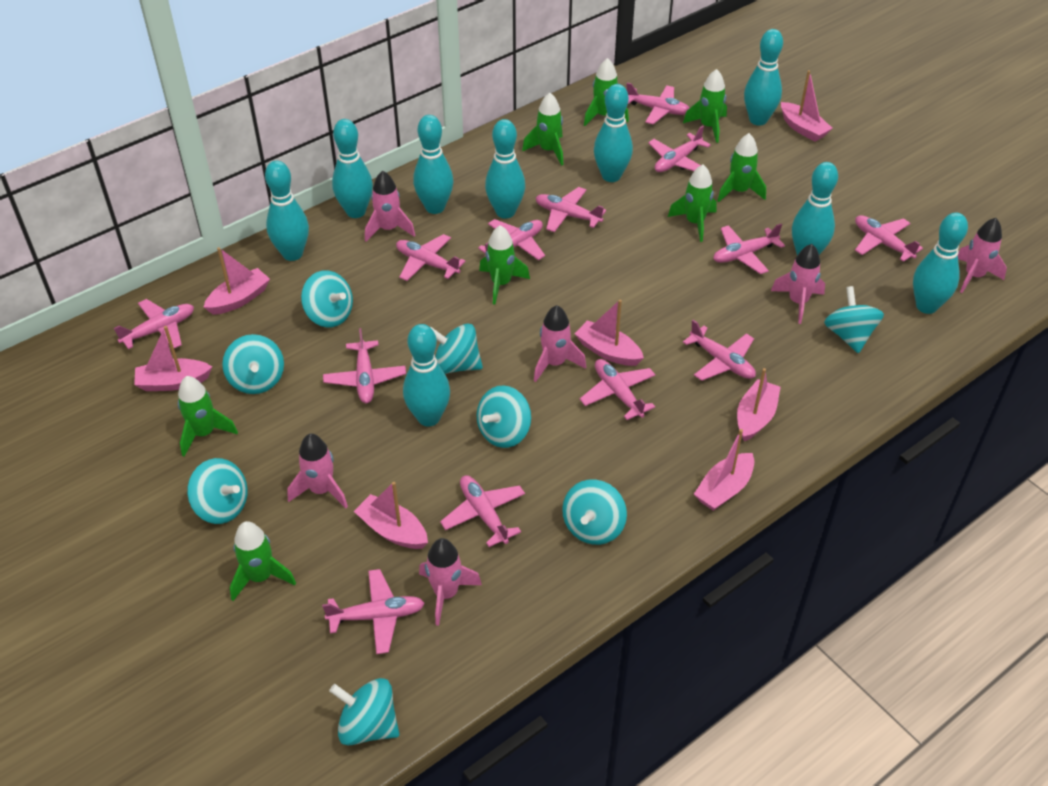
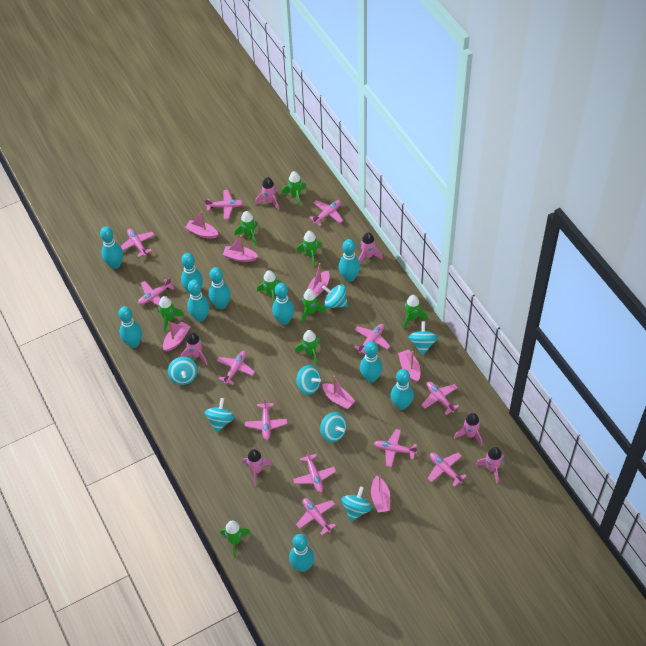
green rocket: 8 -> 9
pink plane: 13 -> 12
turquoise bowling pin: 9 -> 10
turquoise spinning top: 8 -> 7

